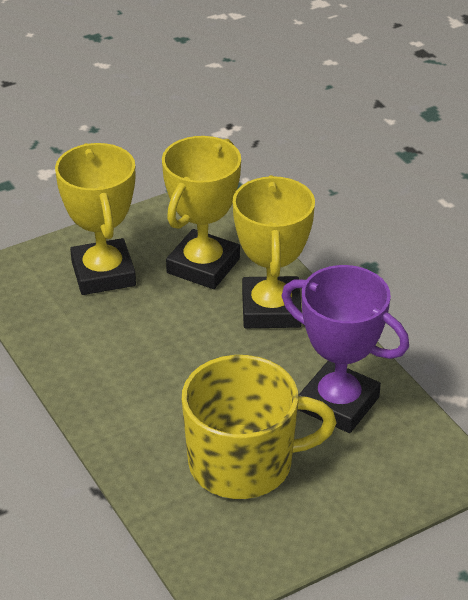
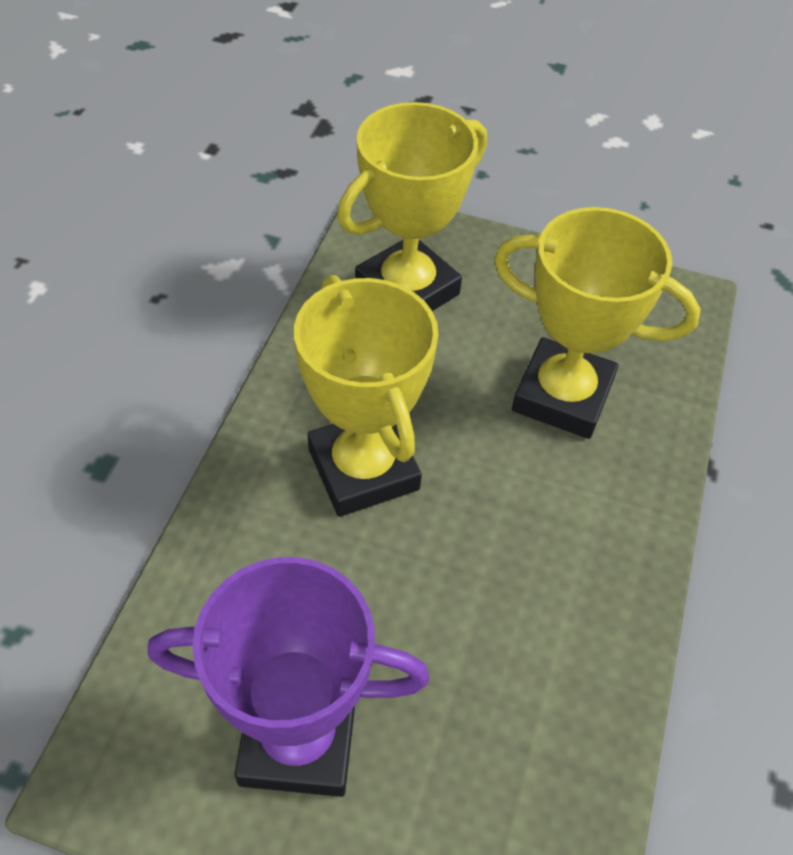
yellow mug: 1 -> 0

